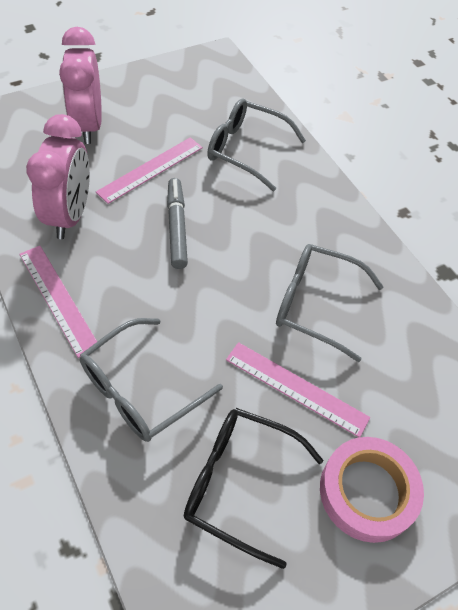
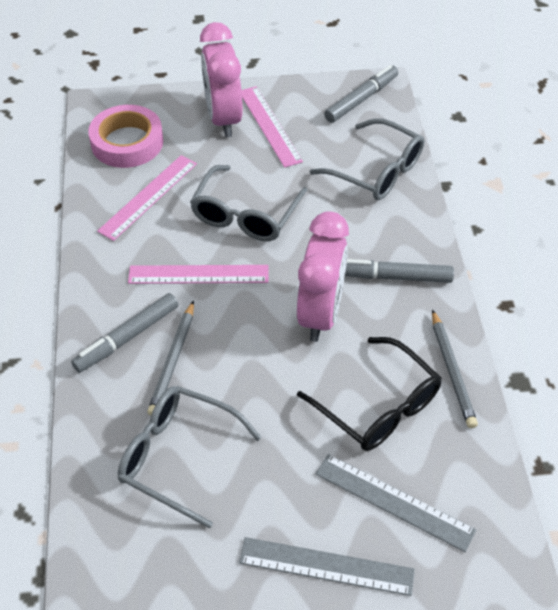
grey marker: 1 -> 3
grey pencil: 0 -> 2
grey ruler: 0 -> 2

